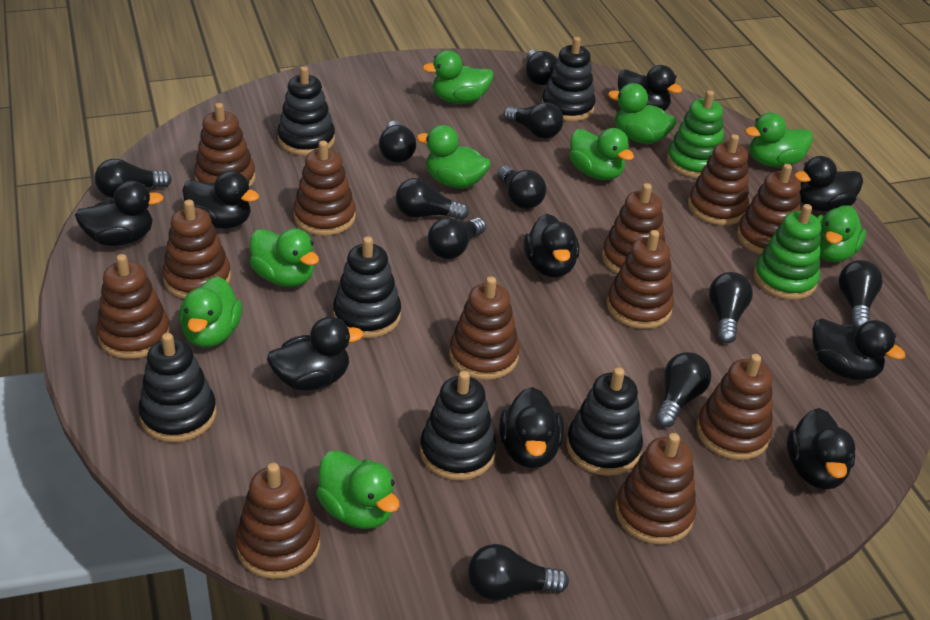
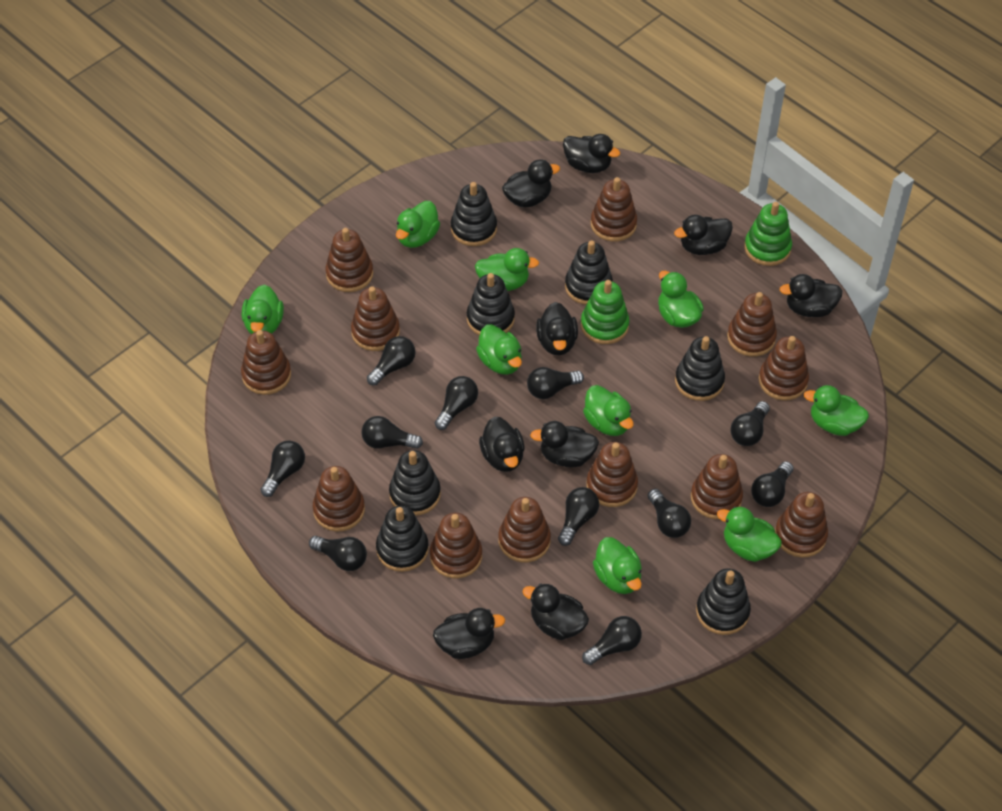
black stacking toy: 6 -> 7

